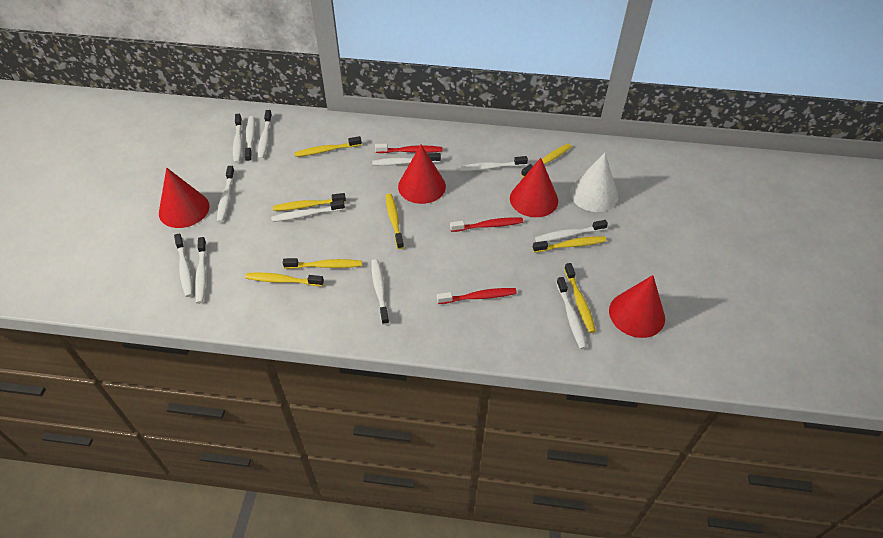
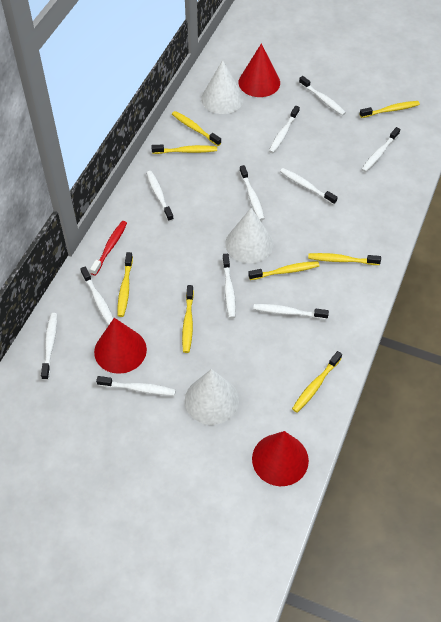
red cone: 4 -> 3
red toothbrush: 3 -> 1
white cone: 1 -> 3
white toothbrush: 12 -> 11

